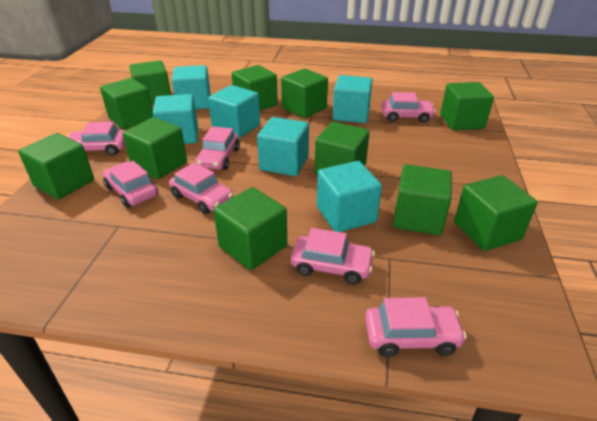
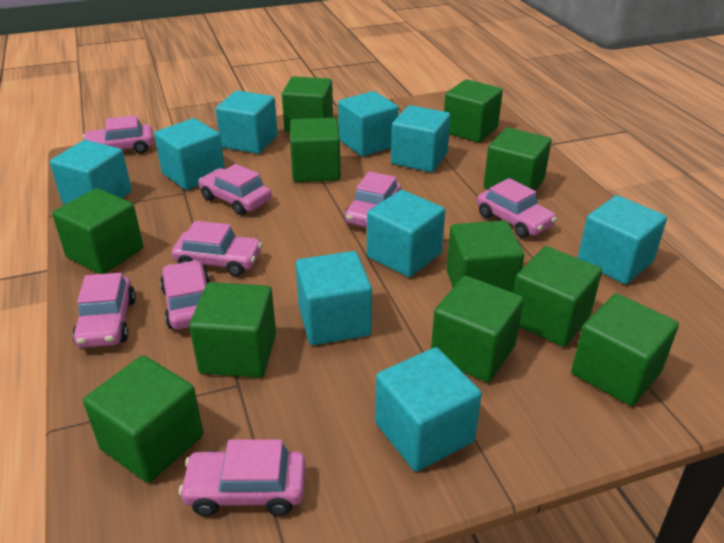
pink car: 7 -> 8
turquoise cube: 6 -> 9

